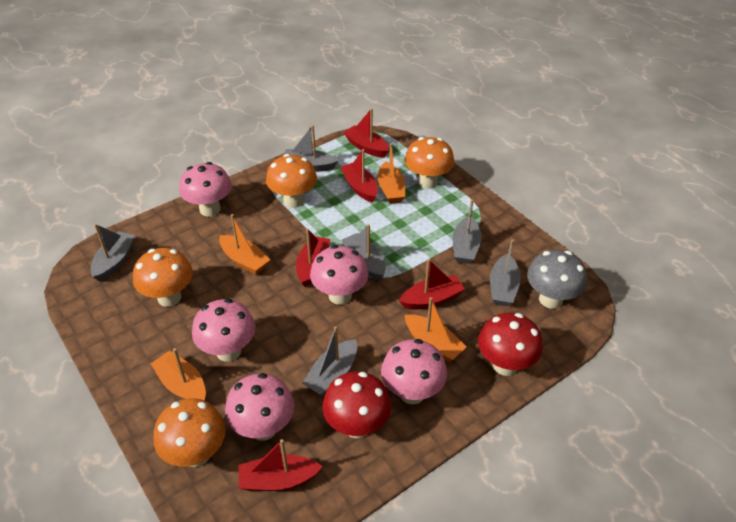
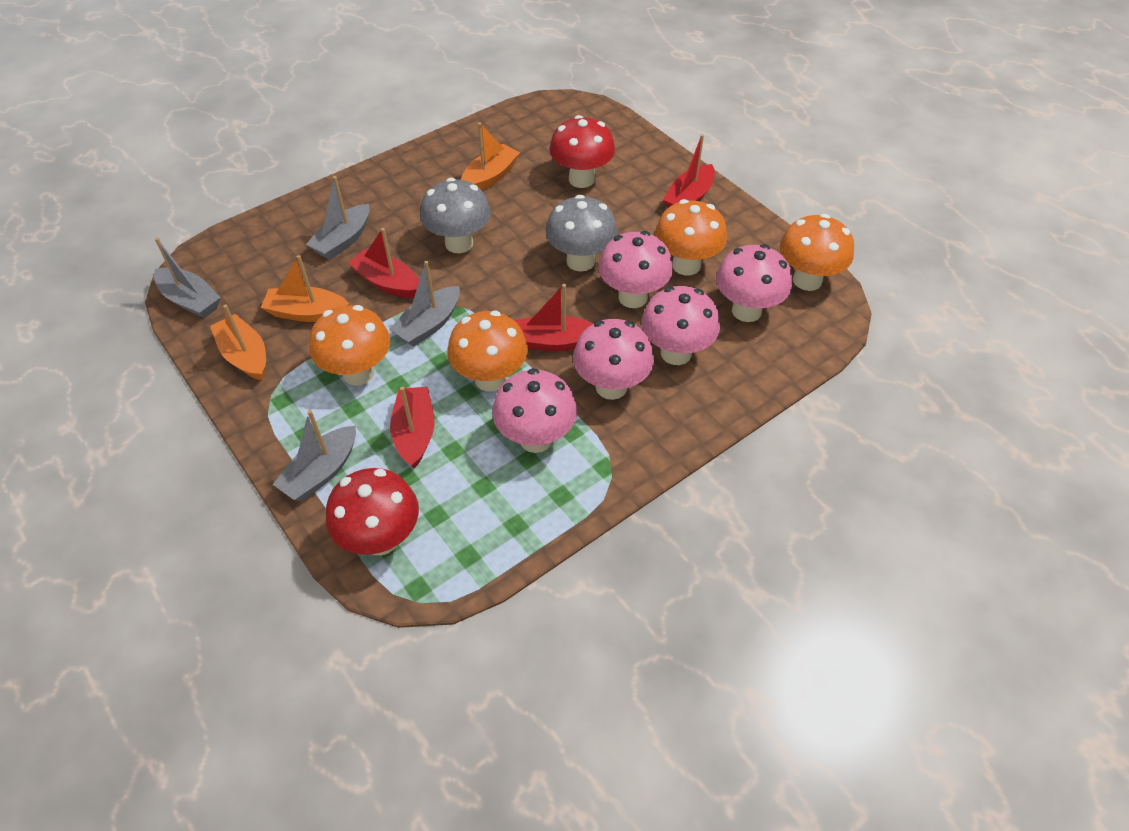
grey boat: 6 -> 4
grey mushroom: 1 -> 2
orange boat: 4 -> 3
red boat: 5 -> 4

